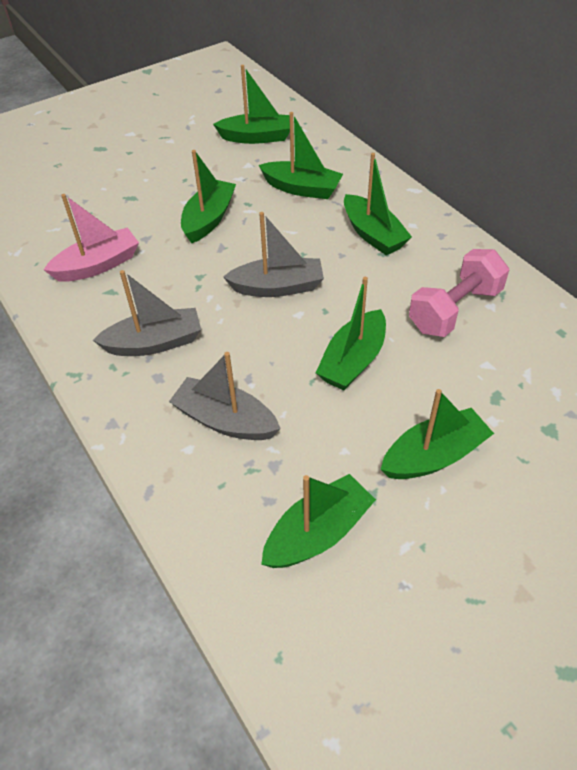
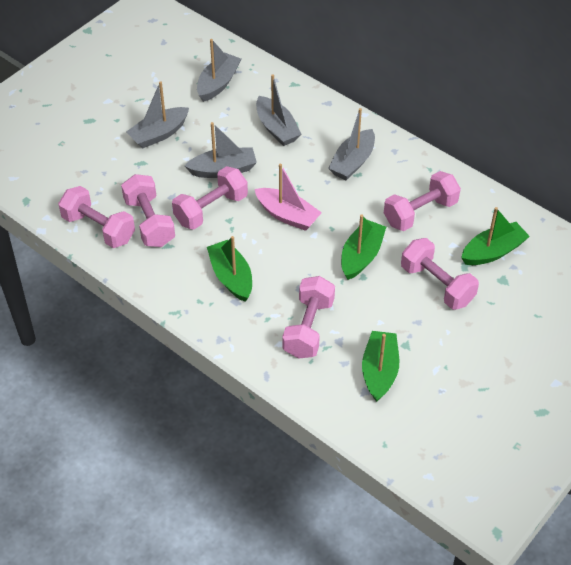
green boat: 7 -> 4
grey boat: 3 -> 5
pink dumbbell: 1 -> 6

